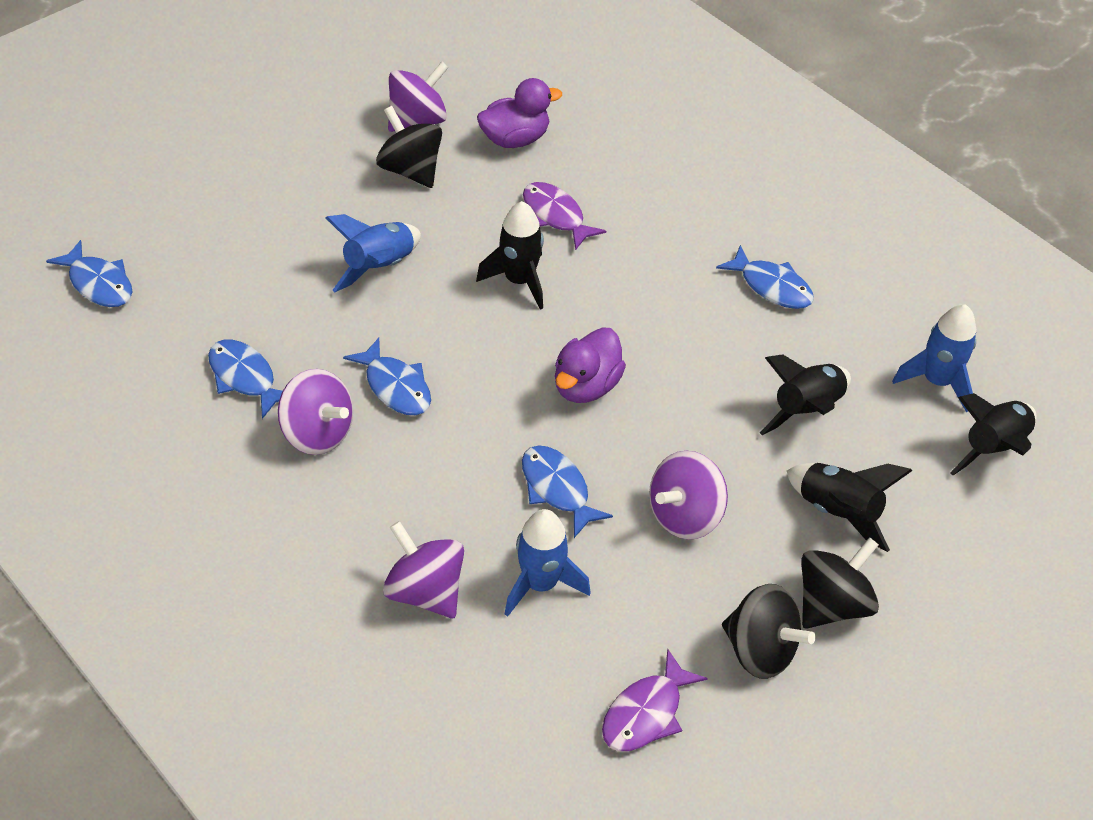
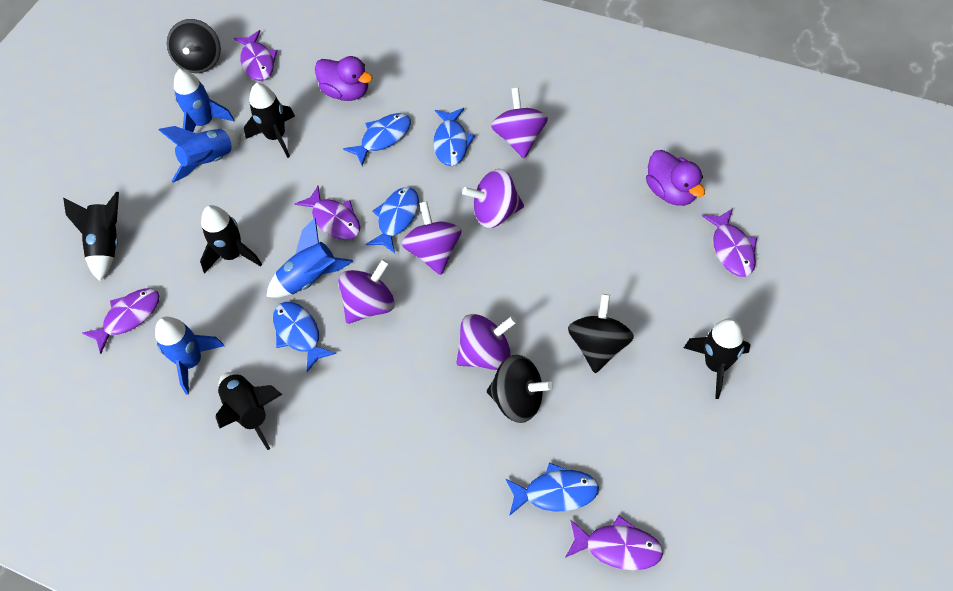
black rocket: 4 -> 5
blue rocket: 3 -> 4
purple fish: 2 -> 5
purple spinning top: 4 -> 5

